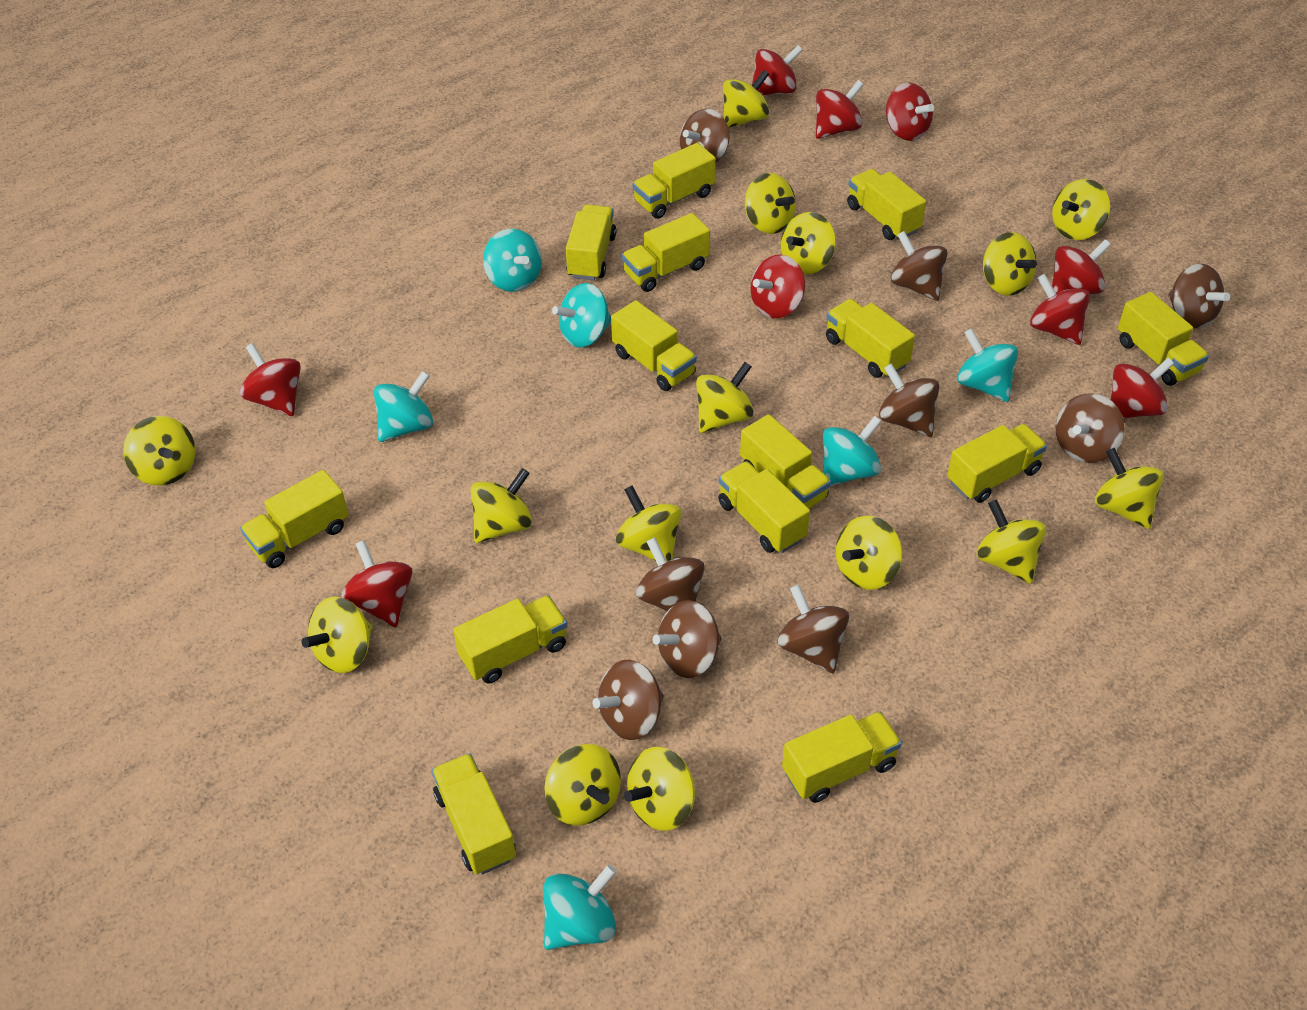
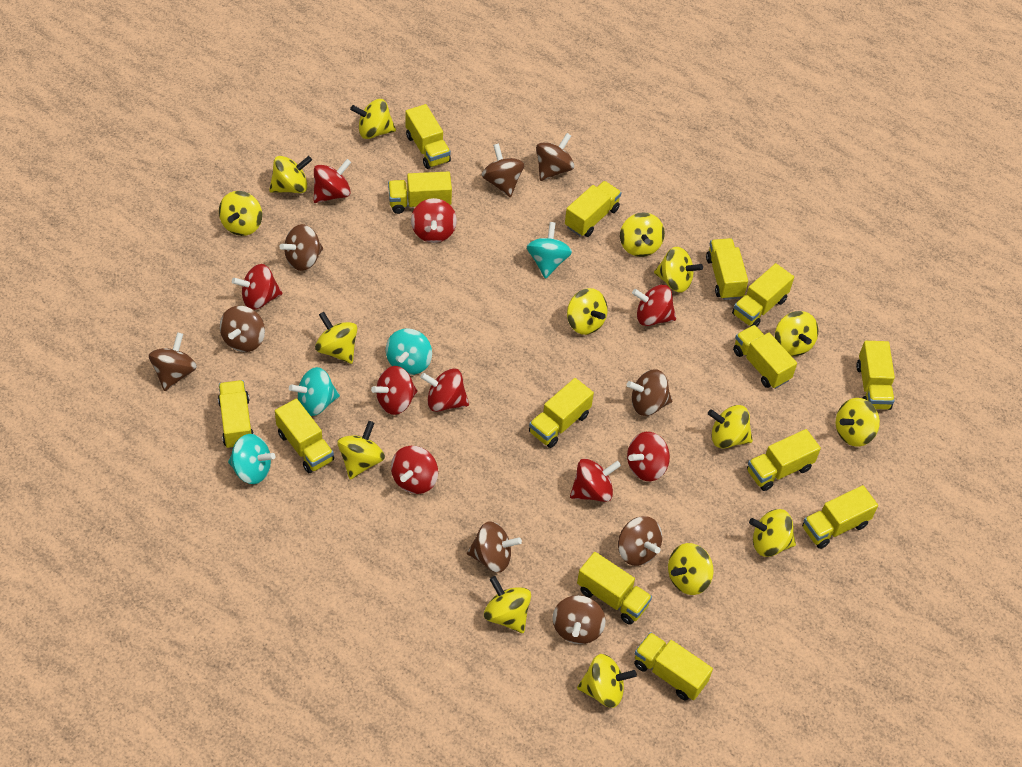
turquoise spinning top: 6 -> 4

